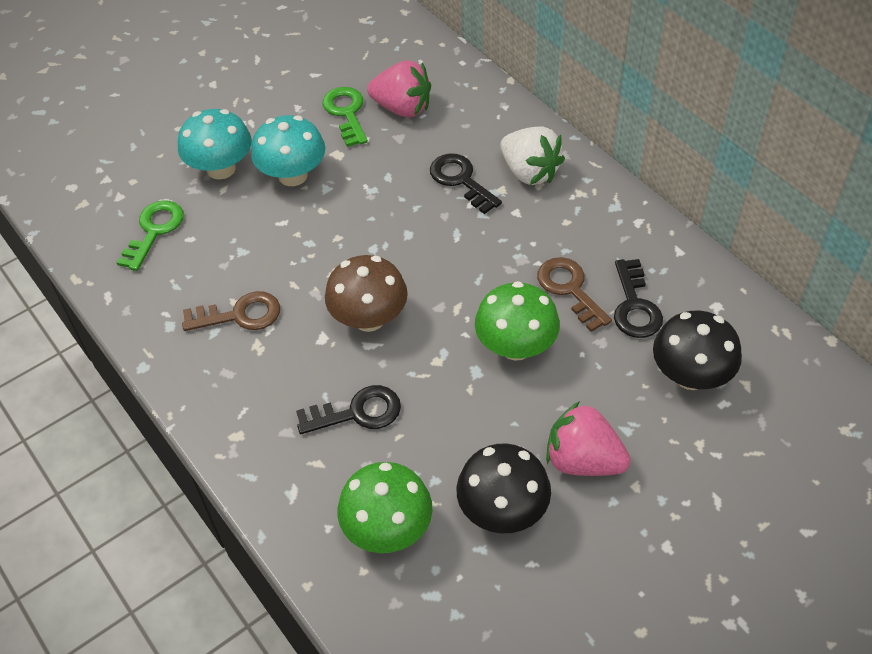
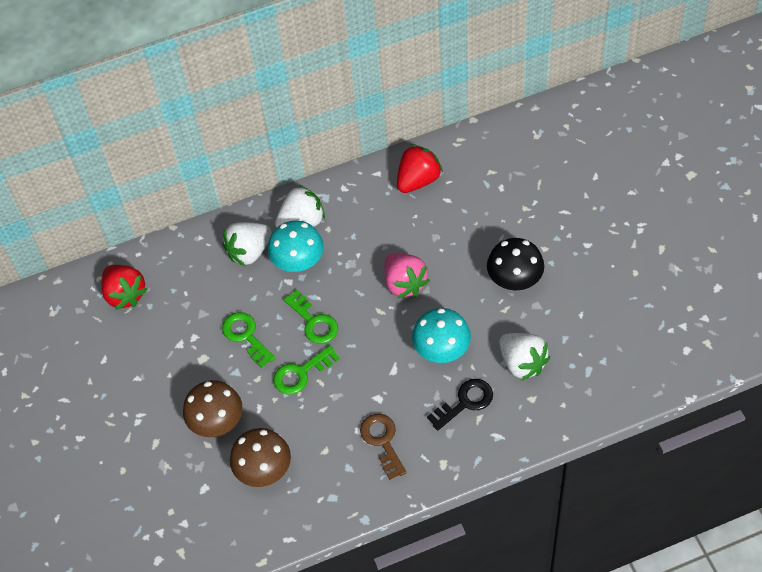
black key: 3 -> 1
black mushroom: 2 -> 1
brown key: 2 -> 1
brown mushroom: 1 -> 2
green key: 2 -> 3
green mushroom: 2 -> 0
pink strawberry: 2 -> 1
red strawberry: 0 -> 2
white strawberry: 1 -> 3

